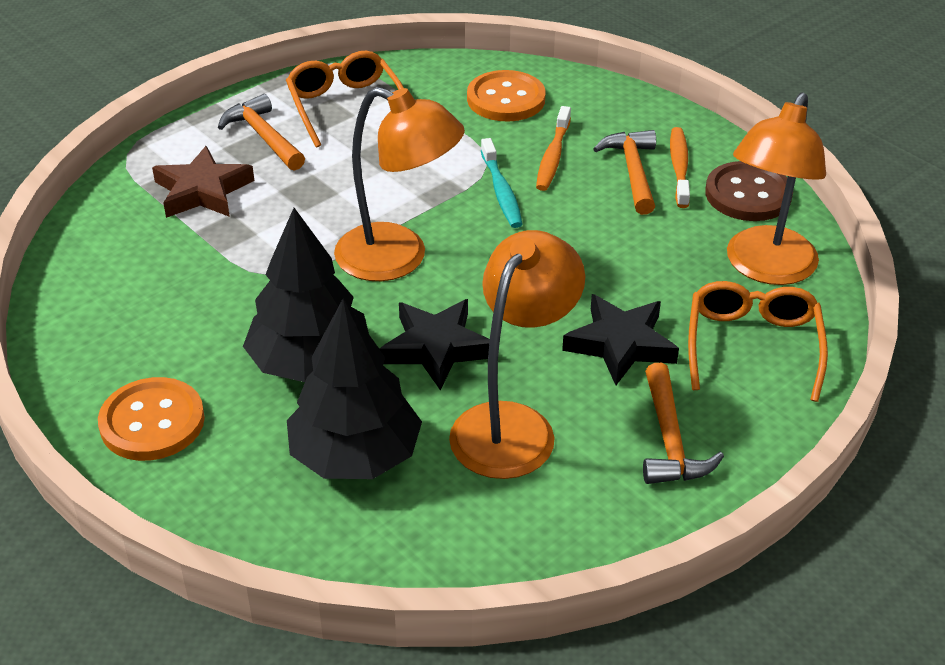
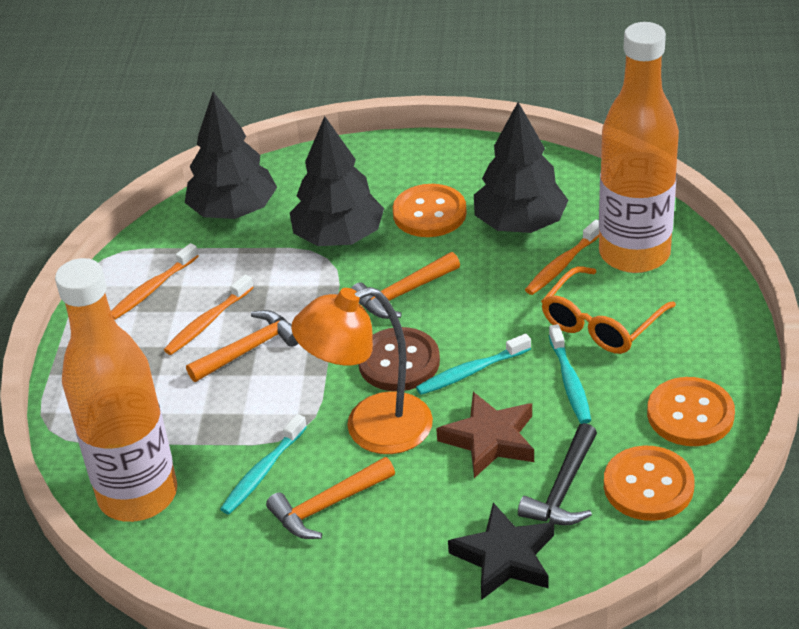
black hammer: 0 -> 1
black star: 2 -> 1
black tree: 2 -> 3
orange bottle: 0 -> 2
orange button: 2 -> 3
orange glasses: 2 -> 1
orange lamp: 3 -> 1
orange toothbrush: 2 -> 3
turquoise toothbrush: 1 -> 3

